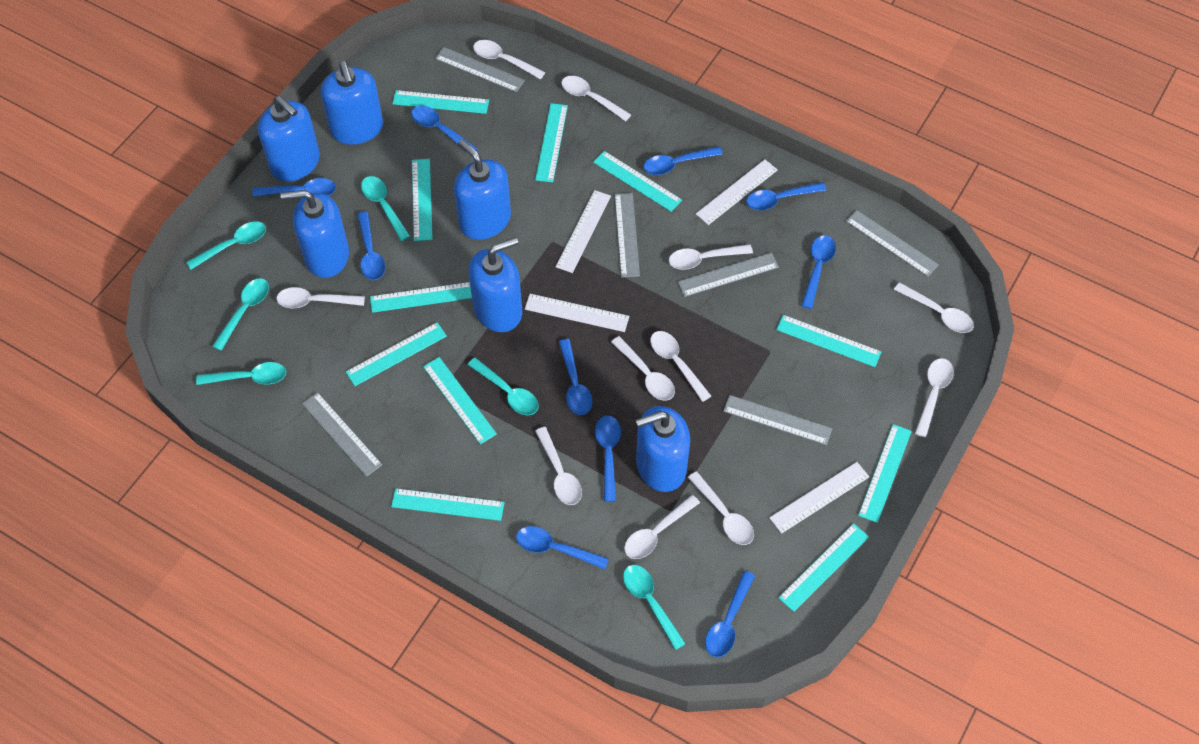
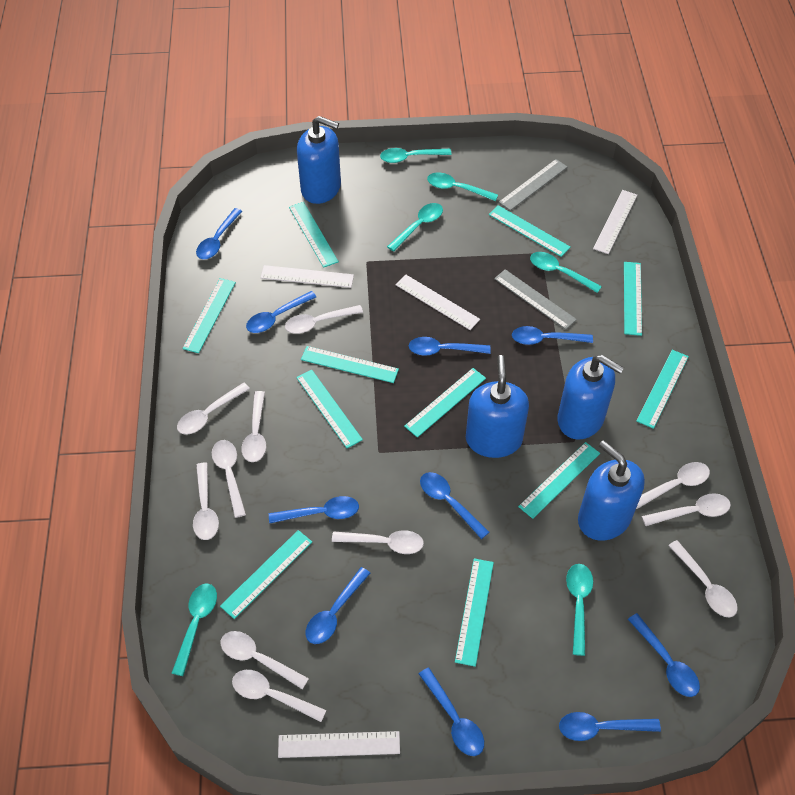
blue soap dispenser: 6 -> 4
grey ruler: 6 -> 2

